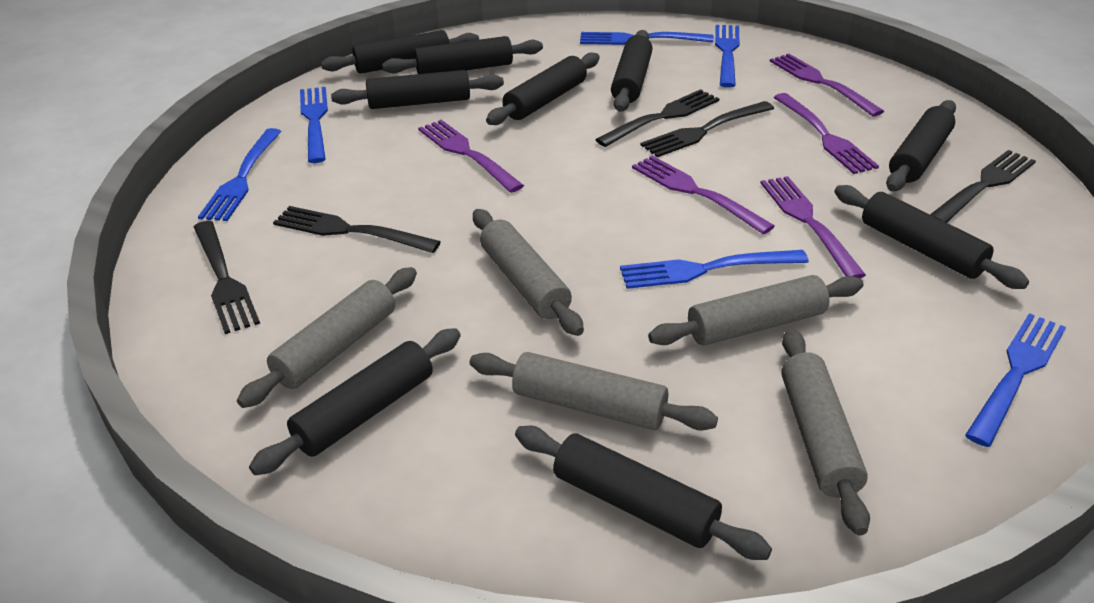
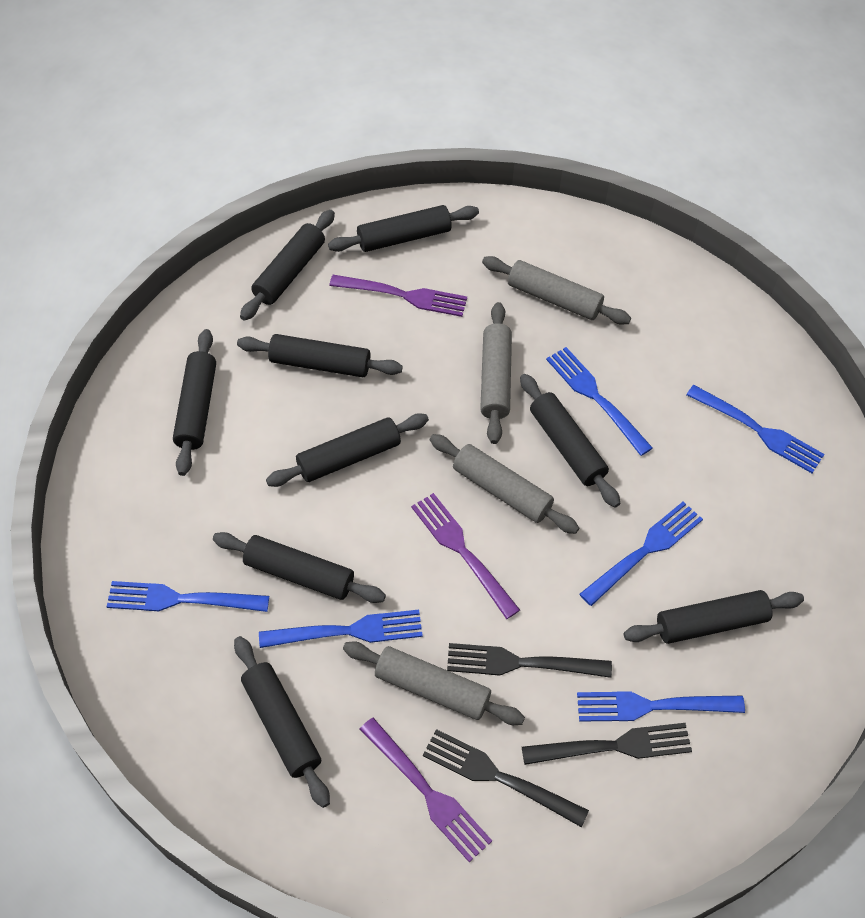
black fork: 5 -> 3
grey rolling pin: 5 -> 4
purple fork: 5 -> 3

